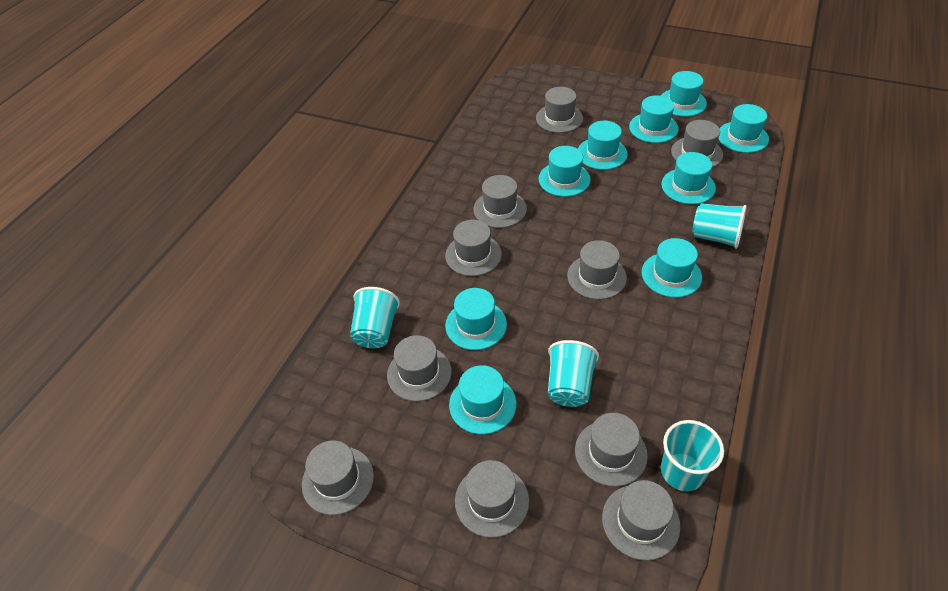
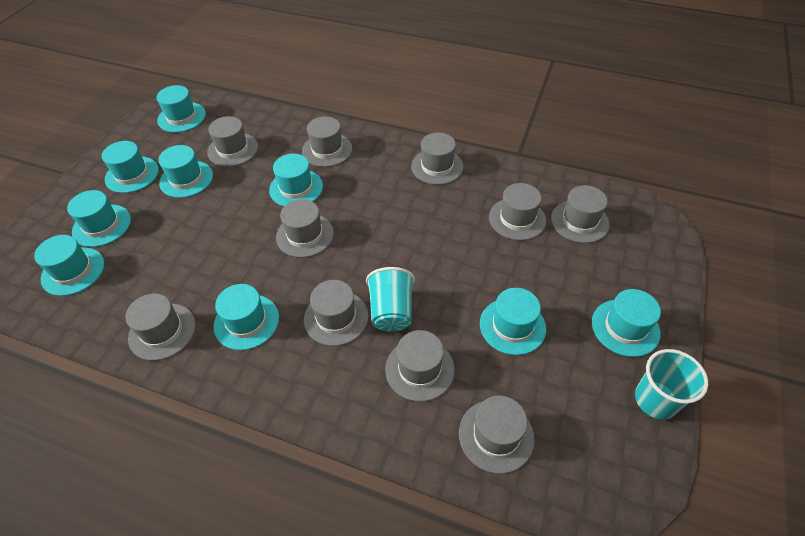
turquoise cup: 4 -> 2

